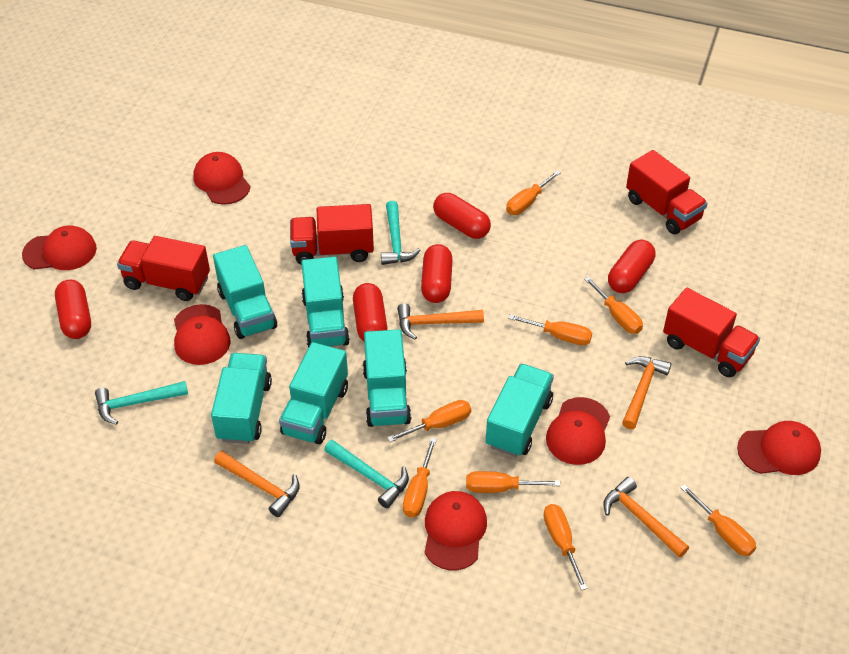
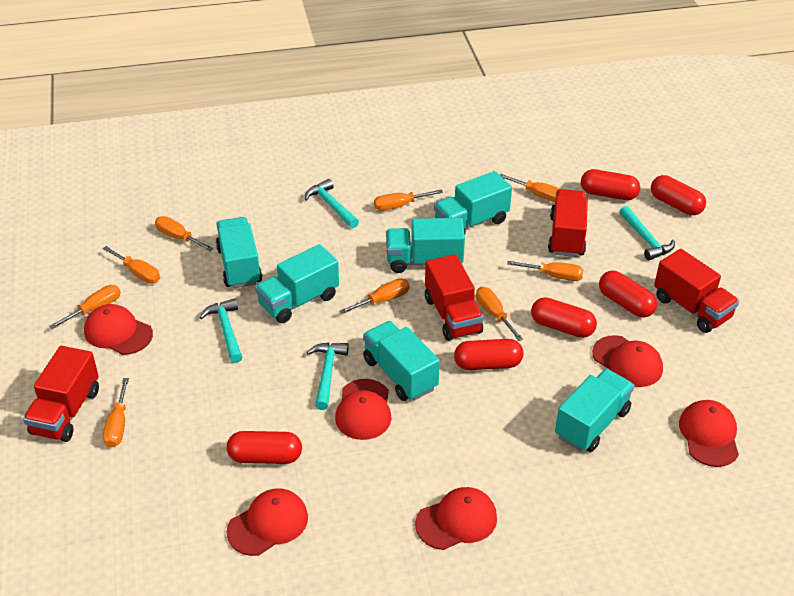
orange hammer: 4 -> 0
orange screwdriver: 8 -> 9
red capsule: 5 -> 6
turquoise hammer: 3 -> 4

